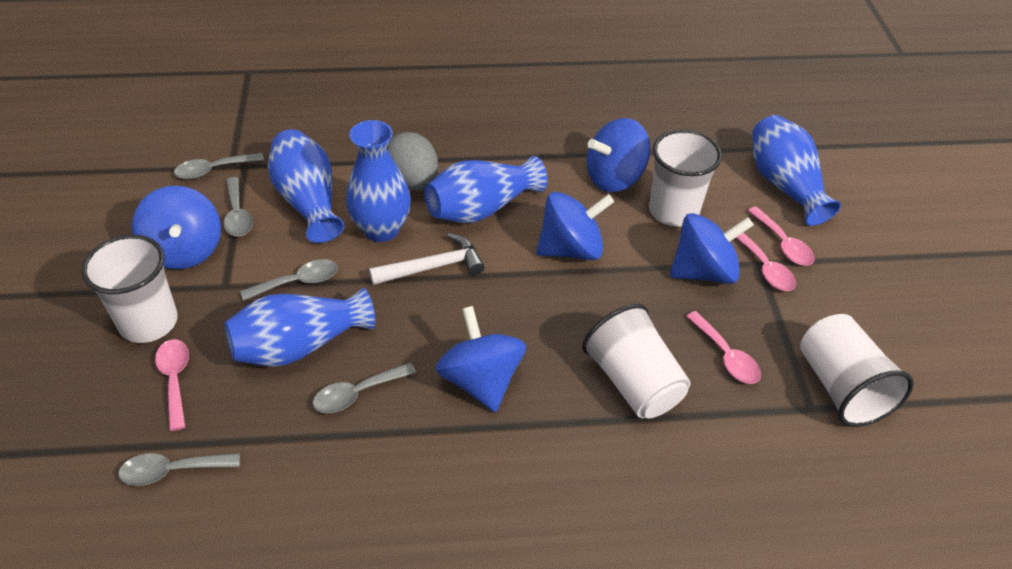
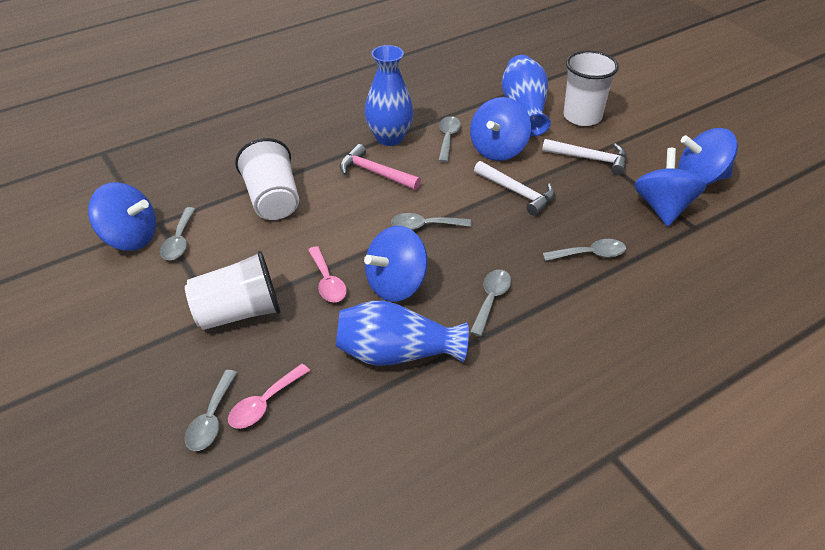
blue vase: 5 -> 3
grey egg: 1 -> 0
grey spoon: 5 -> 6
pink hammer: 0 -> 1
pink spoon: 4 -> 2
white cup: 4 -> 3
white hammer: 1 -> 2

